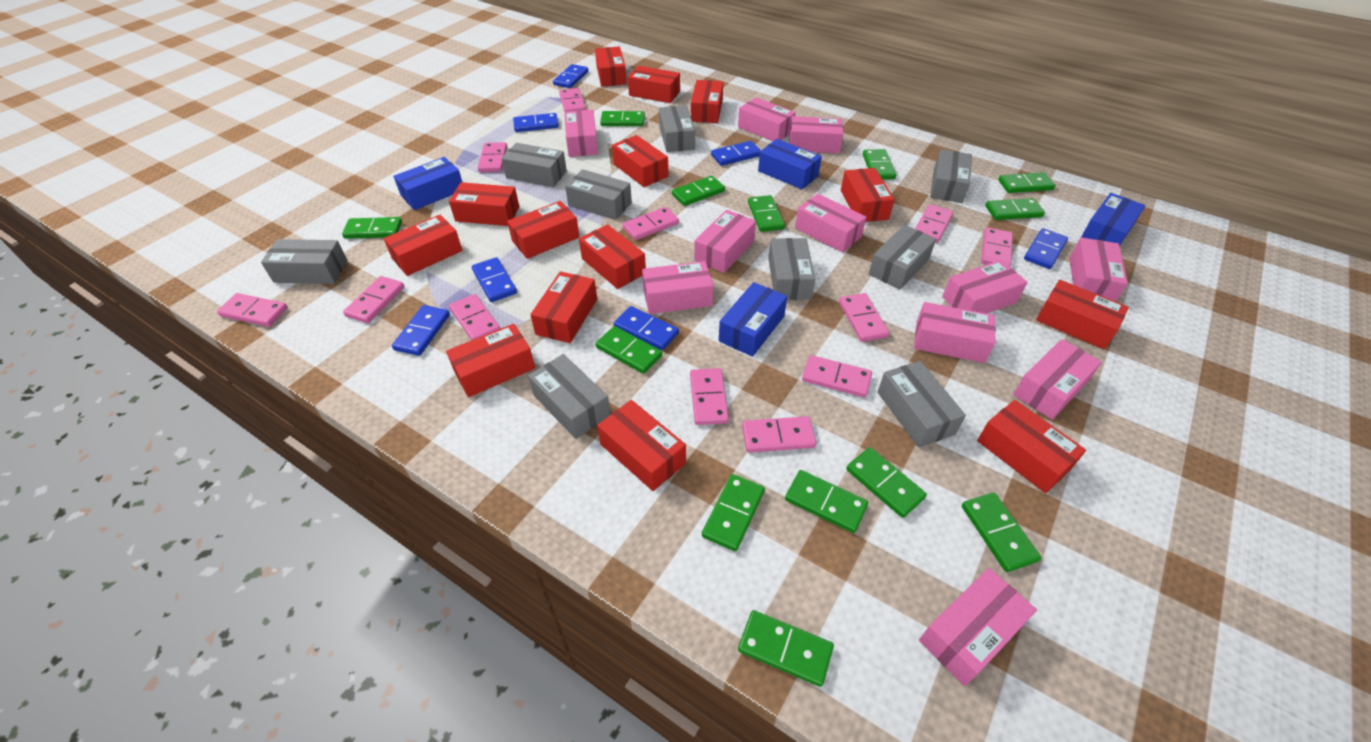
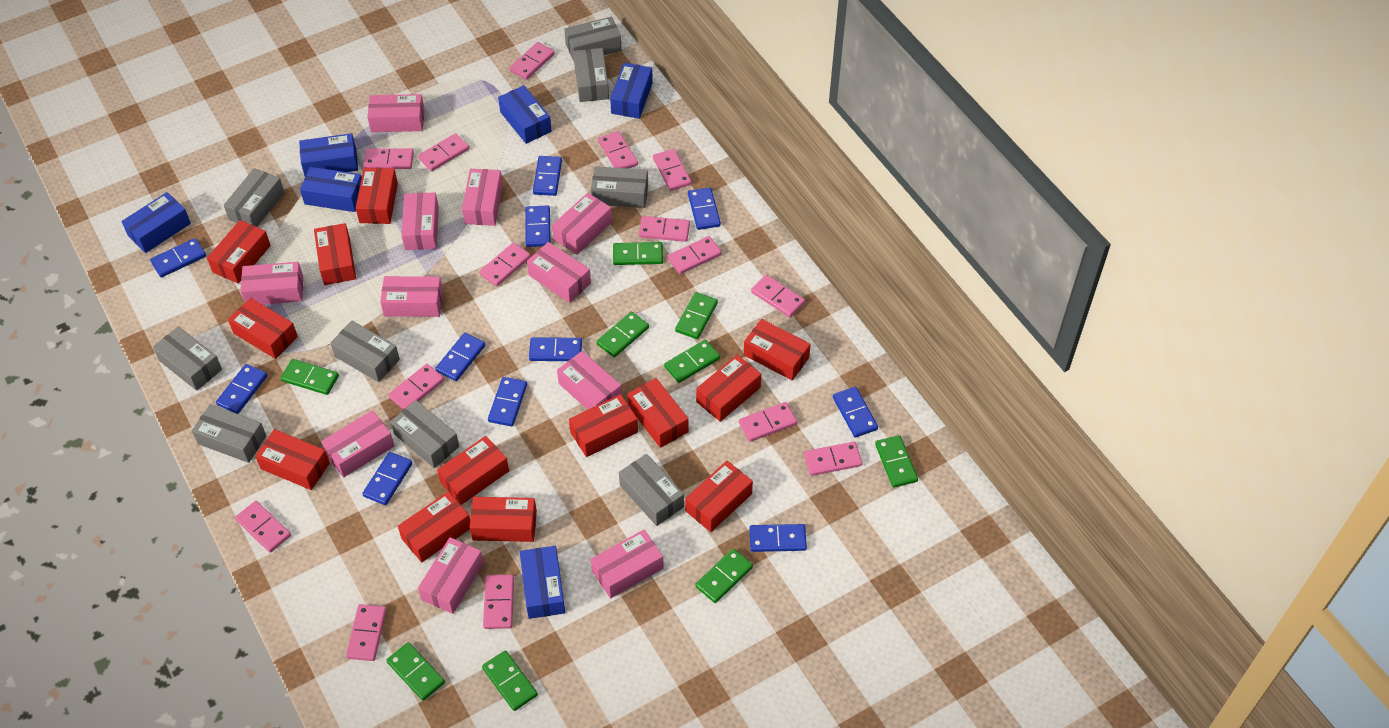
blue box: 4 -> 6
blue domino: 7 -> 11
green domino: 13 -> 9
pink domino: 12 -> 15
red box: 14 -> 13

